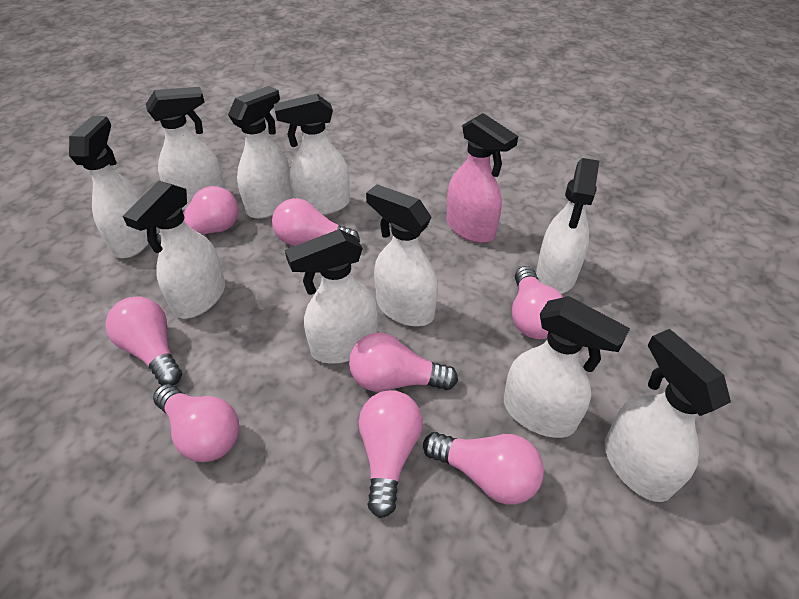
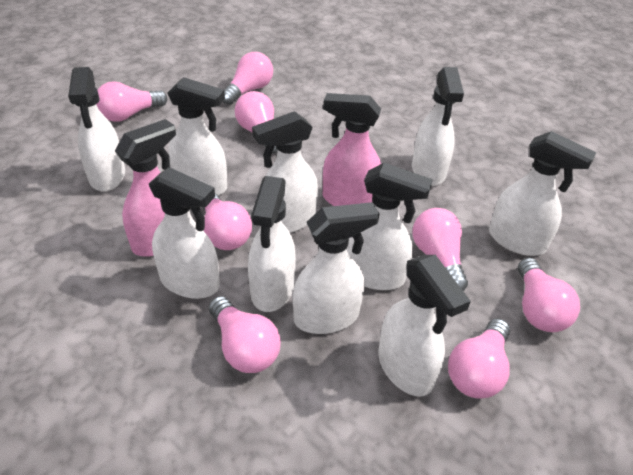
pink spray bottle: 1 -> 2

